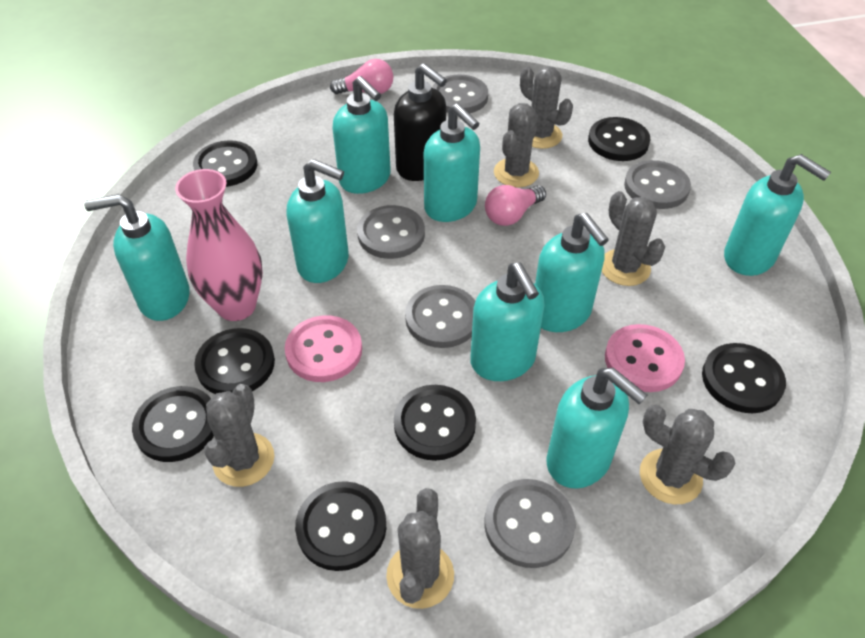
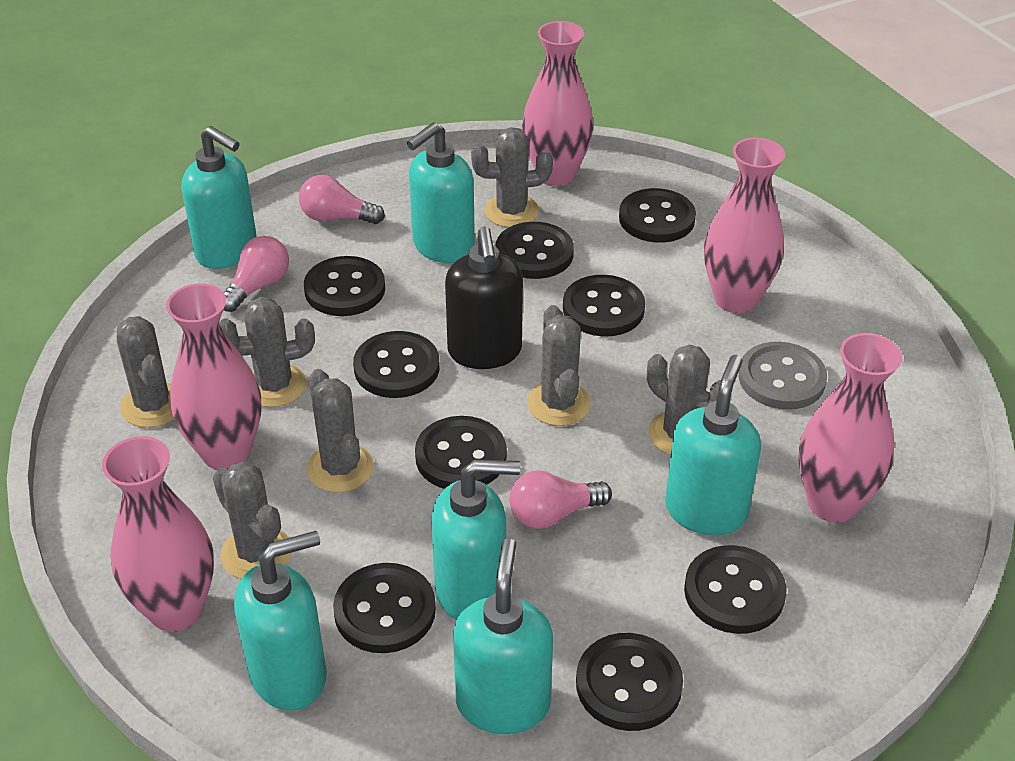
black button: 7 -> 9
grey button: 5 -> 1
grey cactus: 6 -> 7
pink button: 2 -> 0
pink light bulb: 2 -> 3
pink vase: 1 -> 5
turquoise soap dispenser: 8 -> 6

